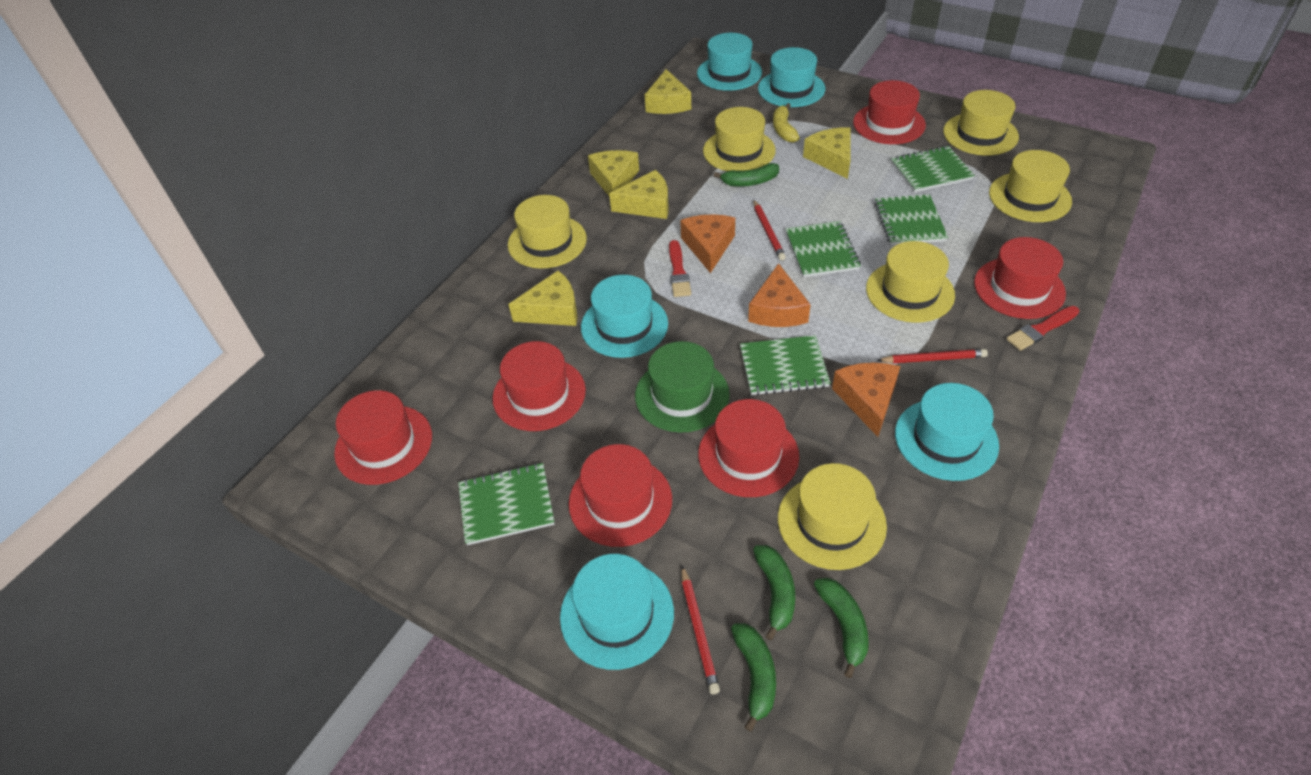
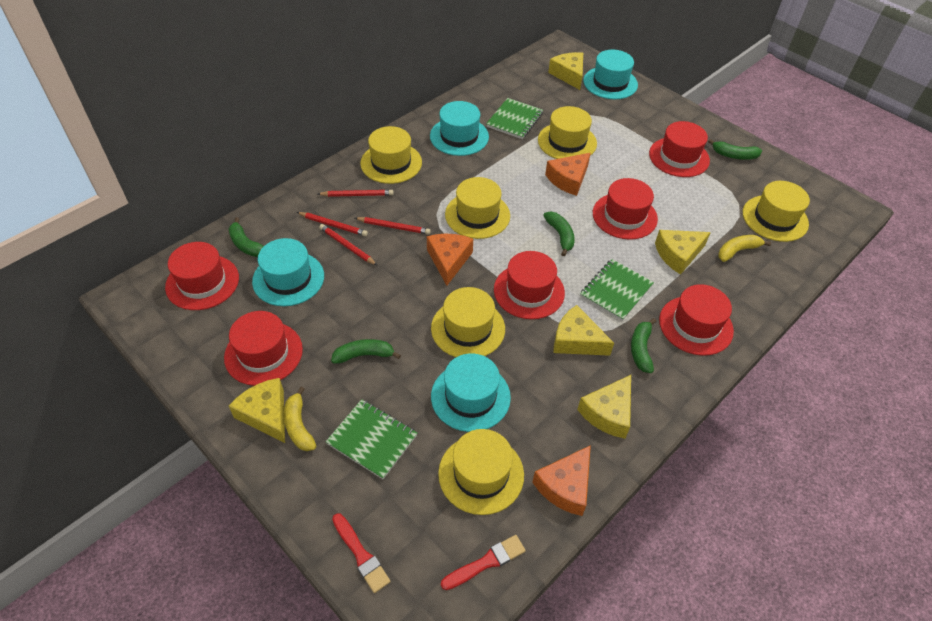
green banana: 4 -> 5
green hat: 1 -> 0
green notebook: 5 -> 3
red pencil: 3 -> 4
turquoise hat: 5 -> 4
yellow banana: 1 -> 2

